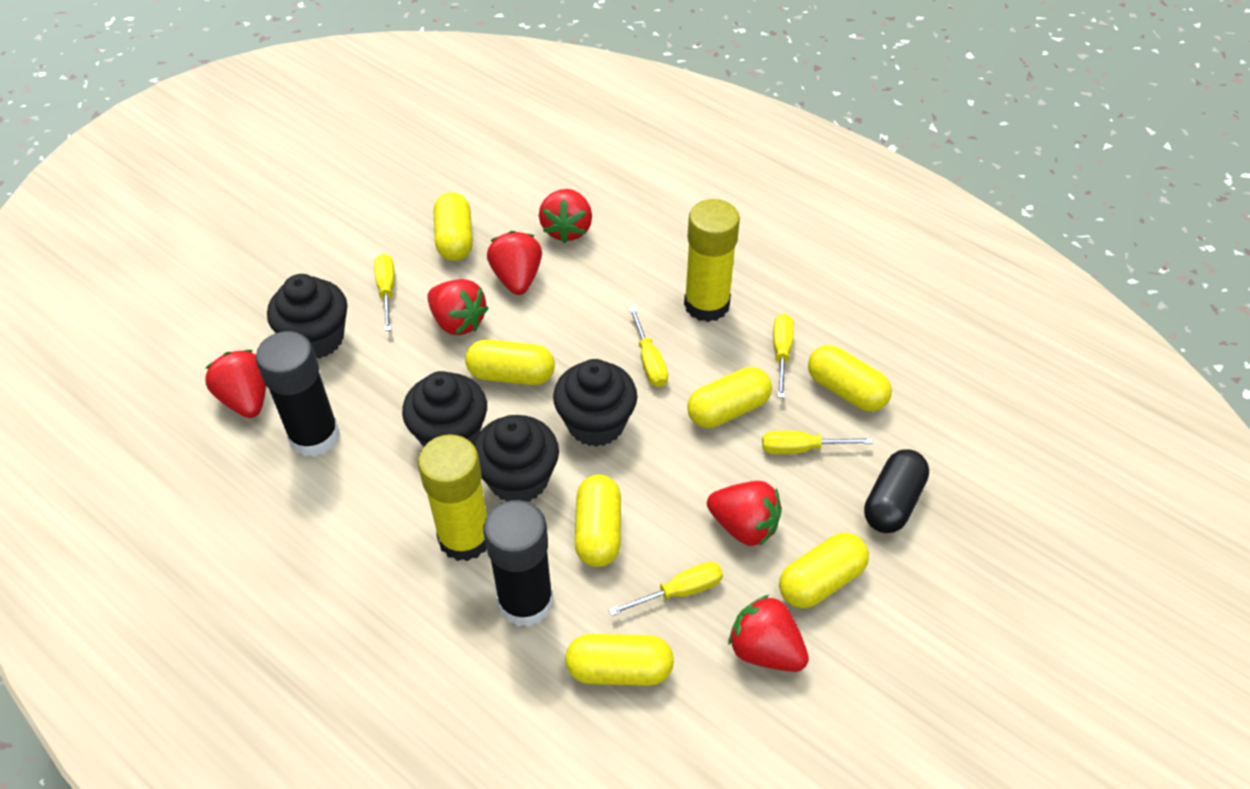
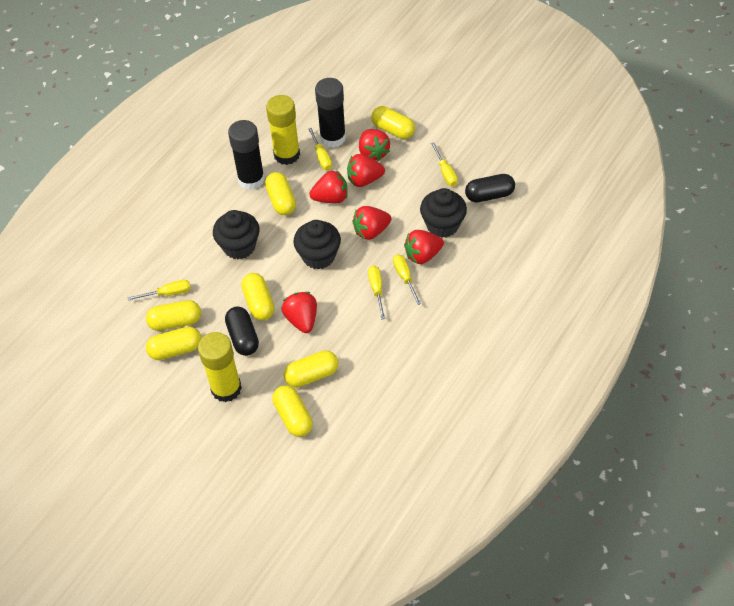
black capsule: 1 -> 2
black cupcake: 4 -> 3

